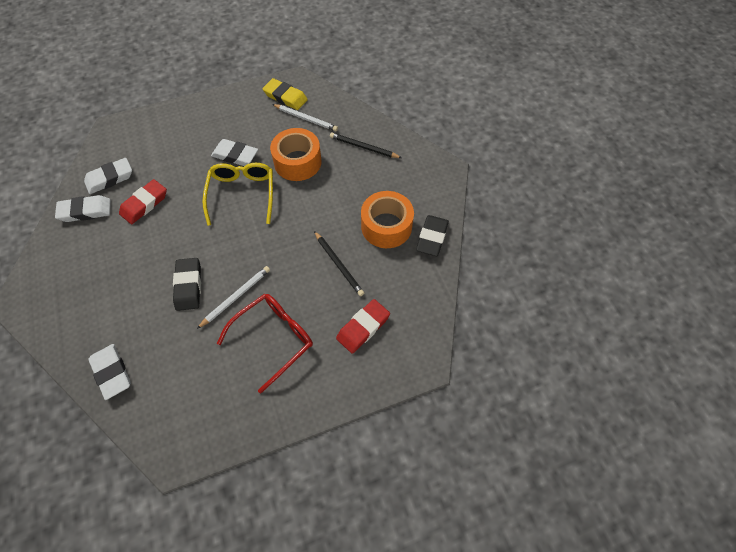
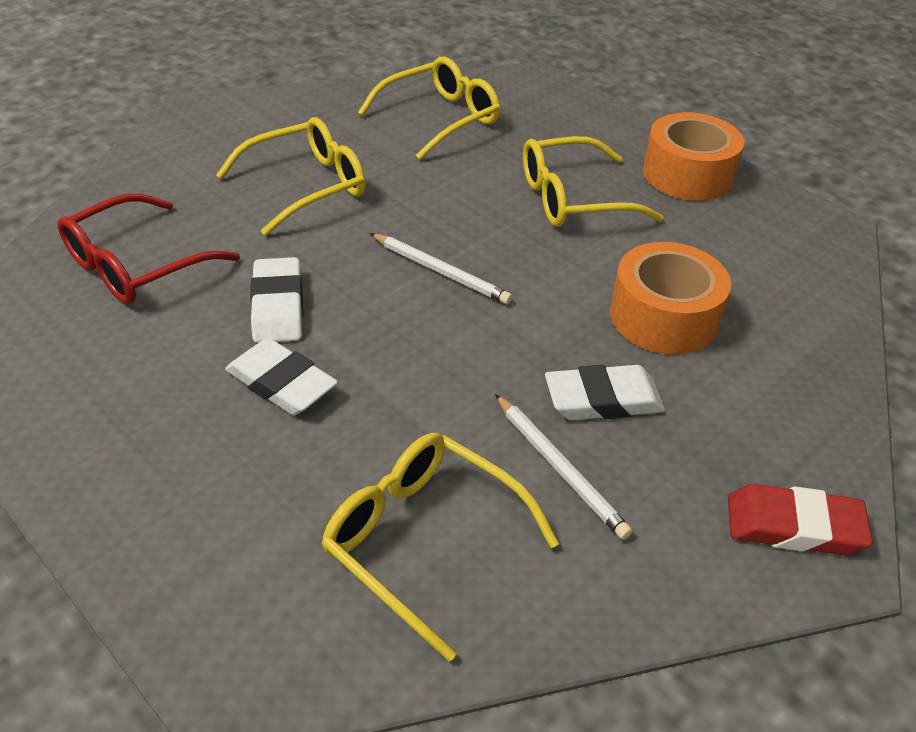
black eraser: 2 -> 0
black pencil: 2 -> 0
red eraser: 2 -> 1
white eraser: 4 -> 3
yellow eraser: 1 -> 0
yellow glasses: 1 -> 4

